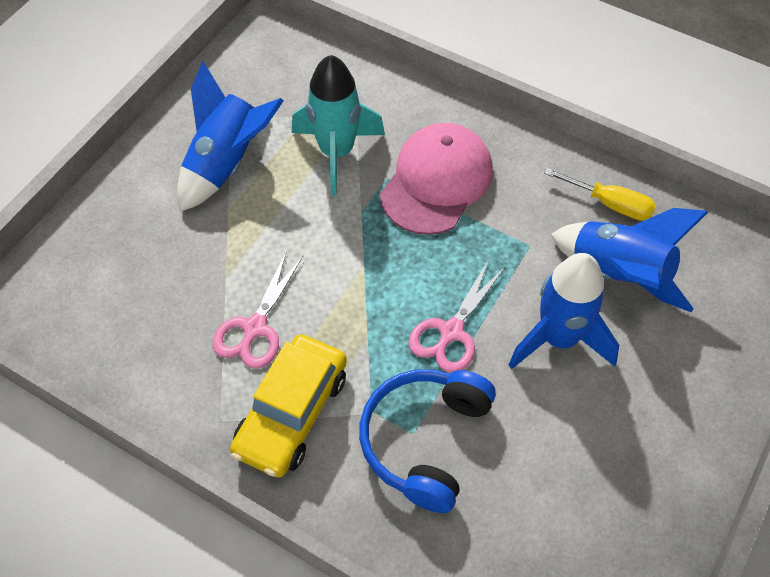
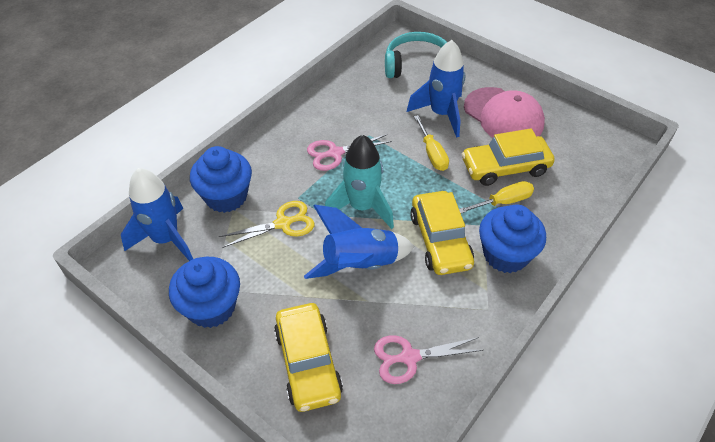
blue cupcake: 0 -> 3
blue headphones: 1 -> 0
turquoise headphones: 0 -> 1
yellow car: 1 -> 3
yellow scissors: 0 -> 1
yellow screwdriver: 1 -> 2

